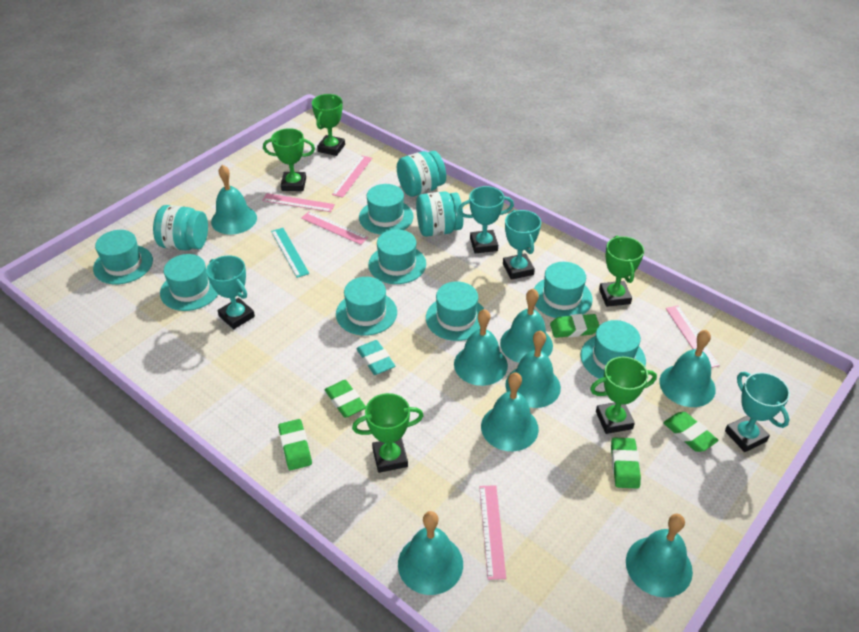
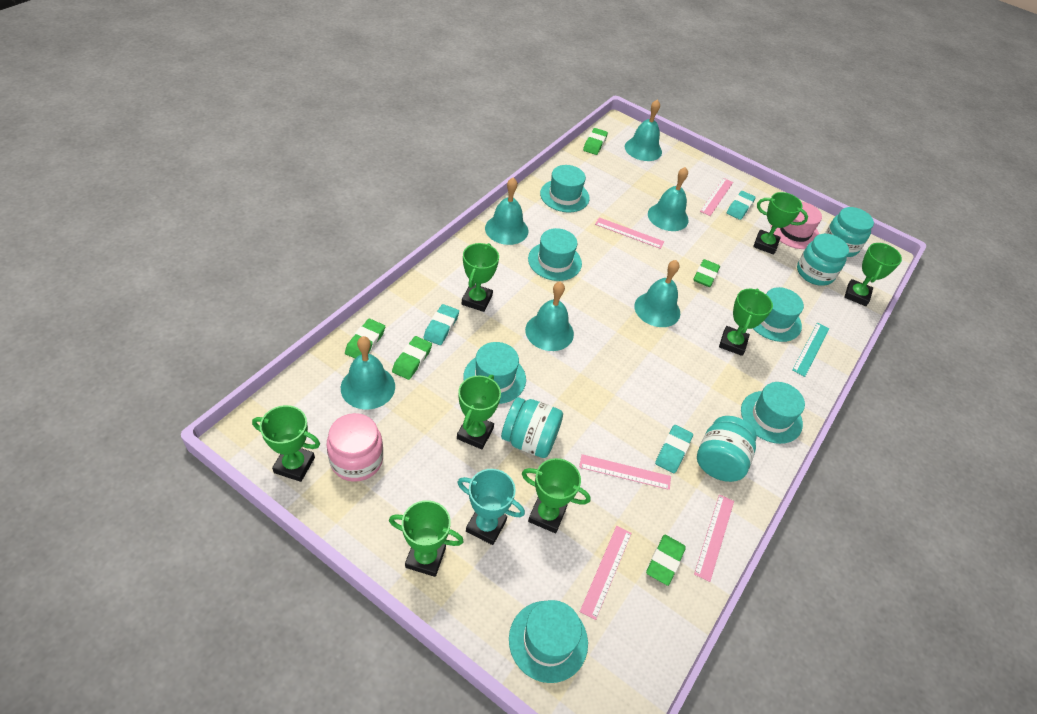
green trophy: 5 -> 8
pink hat: 0 -> 1
pink jar: 0 -> 1
turquoise bell: 8 -> 6
turquoise eraser: 1 -> 3
turquoise hat: 8 -> 6
turquoise jar: 3 -> 4
turquoise trophy: 4 -> 1

